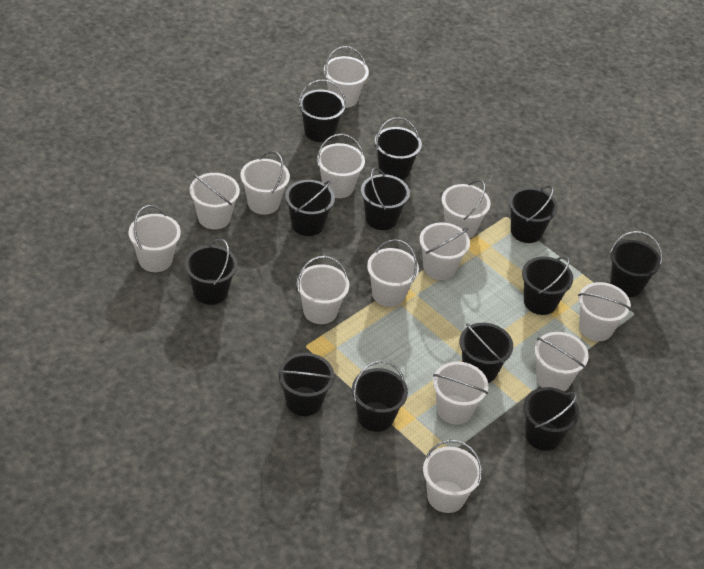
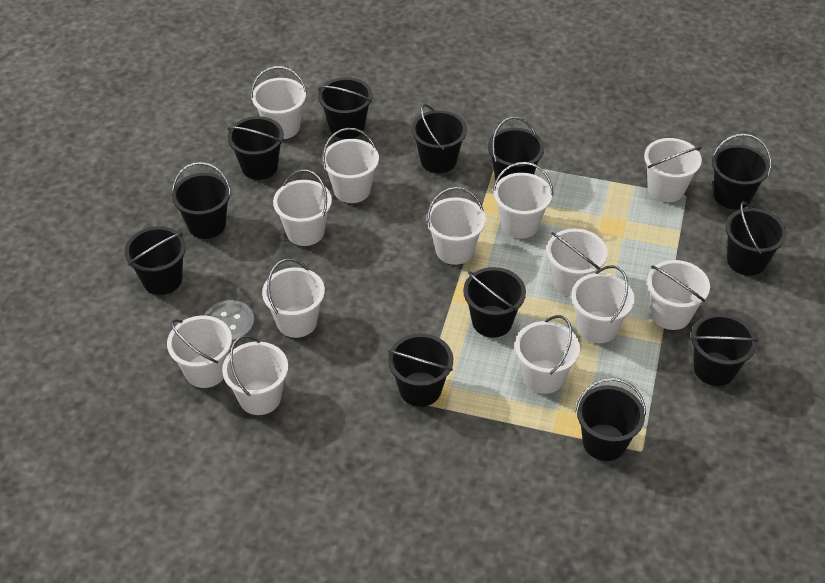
grey button: 0 -> 1

